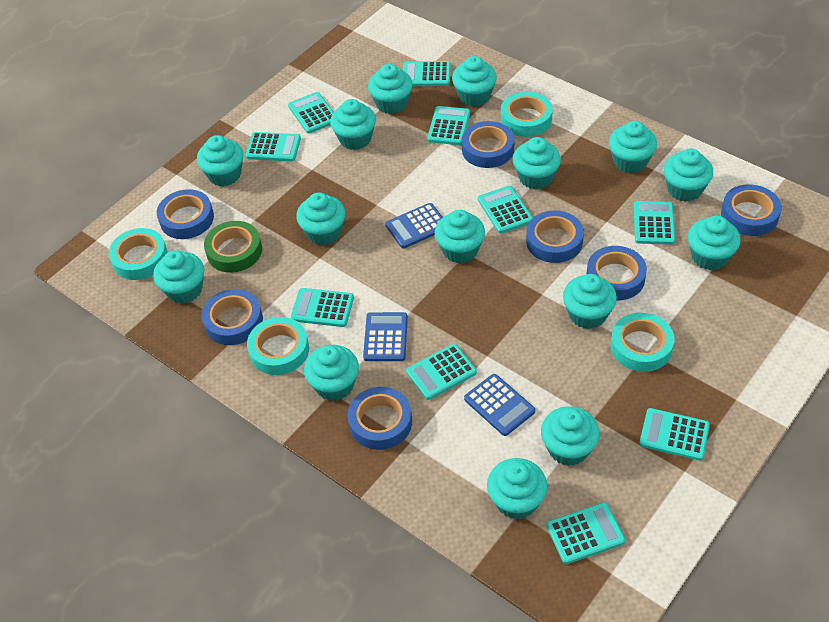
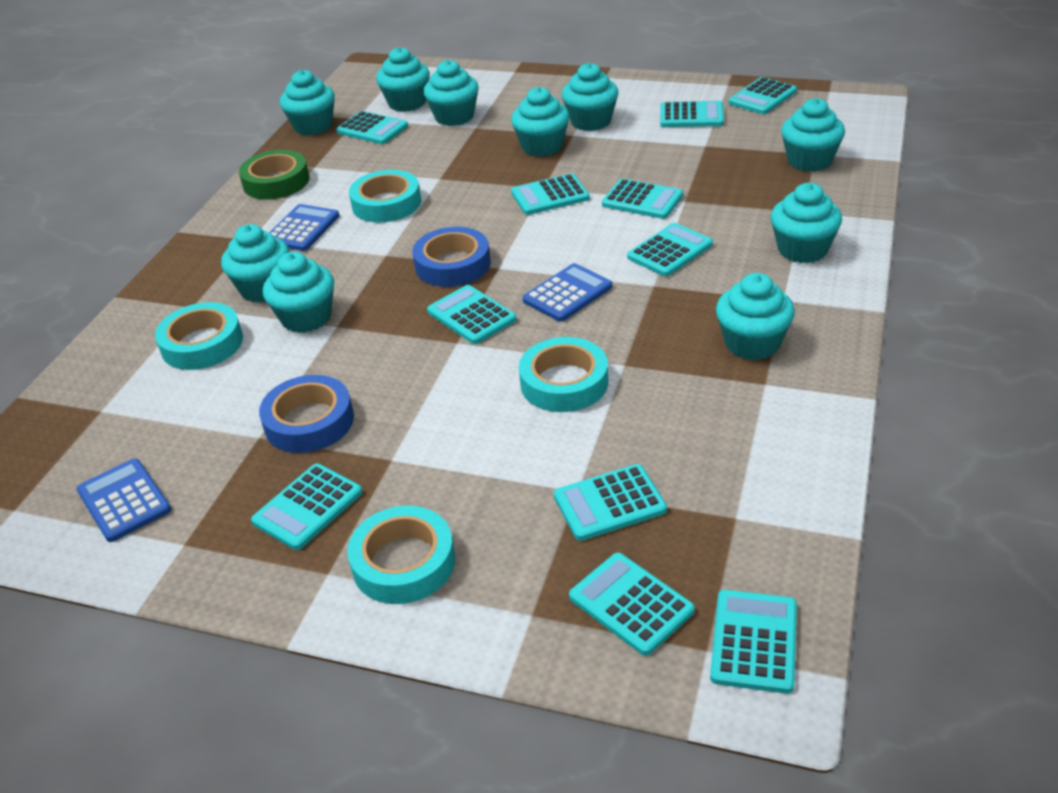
blue tape: 7 -> 2
turquoise calculator: 10 -> 11
turquoise cupcake: 15 -> 10

